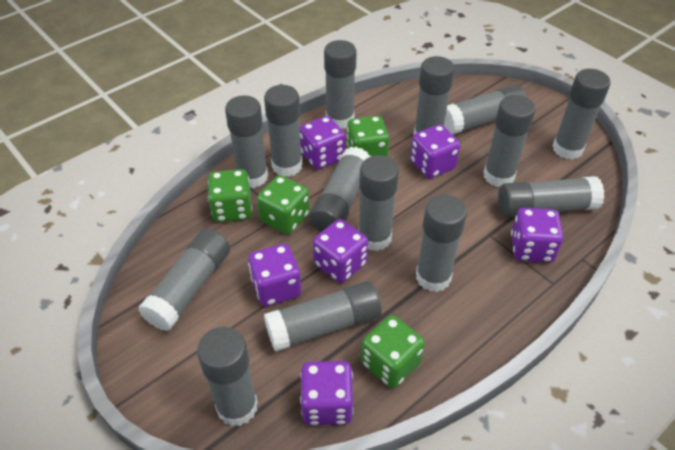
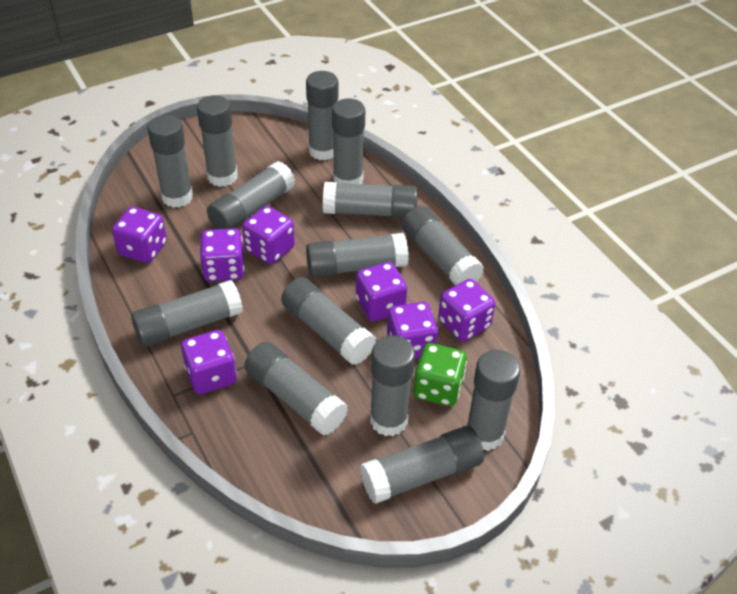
green dice: 4 -> 1
purple dice: 6 -> 7

